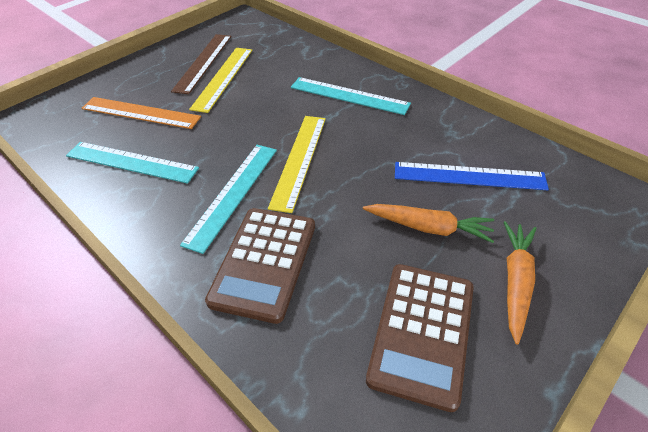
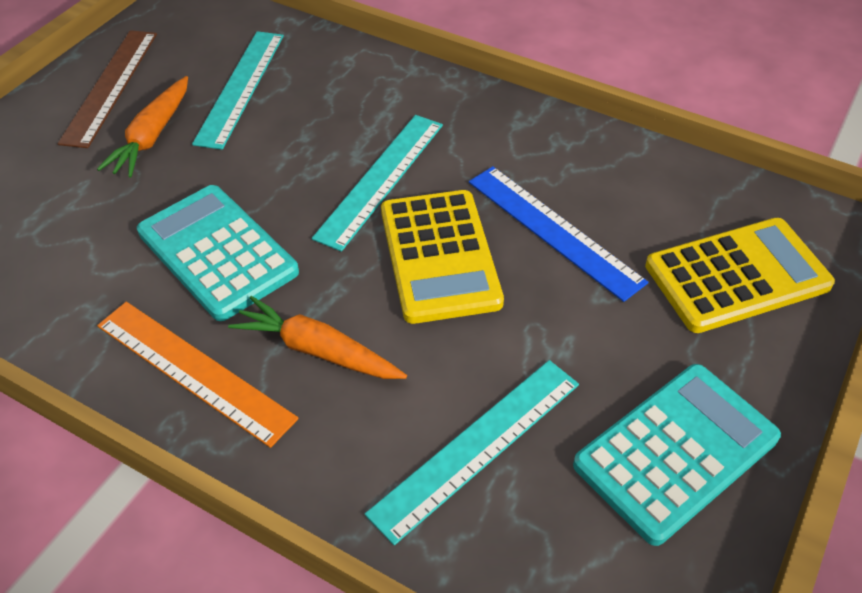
brown calculator: 2 -> 0
turquoise calculator: 0 -> 2
yellow calculator: 0 -> 2
yellow ruler: 2 -> 0

